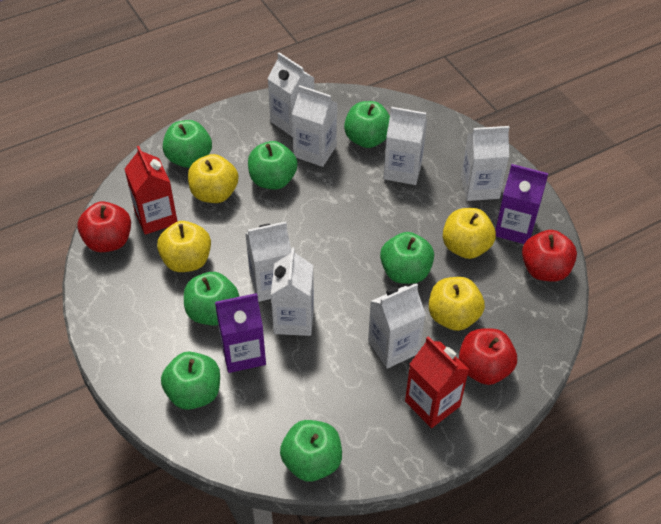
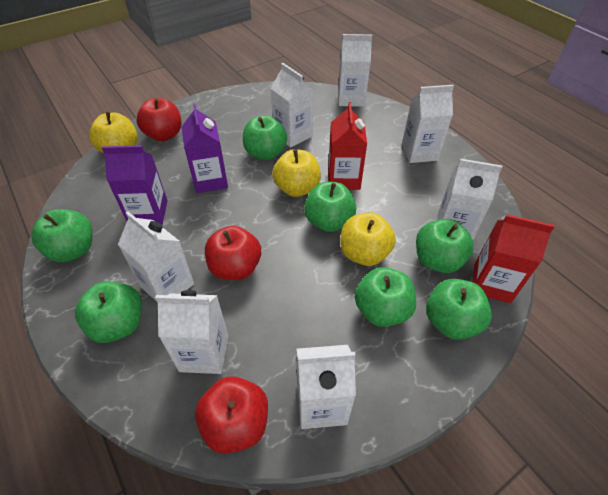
yellow apple: 4 -> 3

